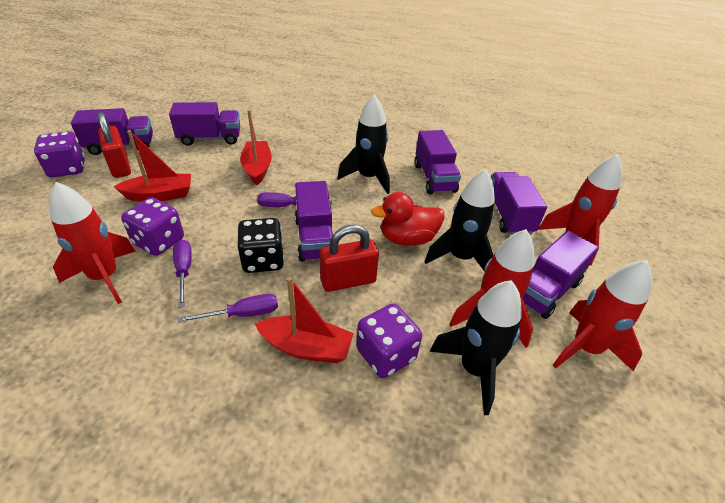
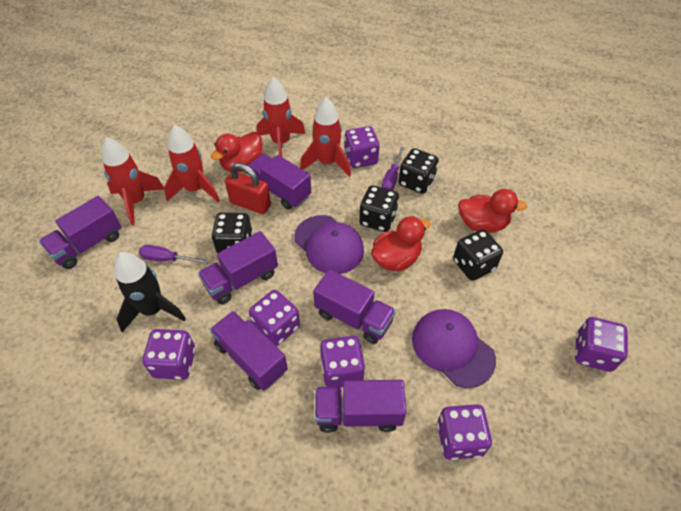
black dice: 1 -> 4
black rocket: 3 -> 1
purple cap: 0 -> 2
purple dice: 3 -> 6
purple screwdriver: 3 -> 2
red boat: 3 -> 0
red duck: 1 -> 3
red padlock: 2 -> 1

